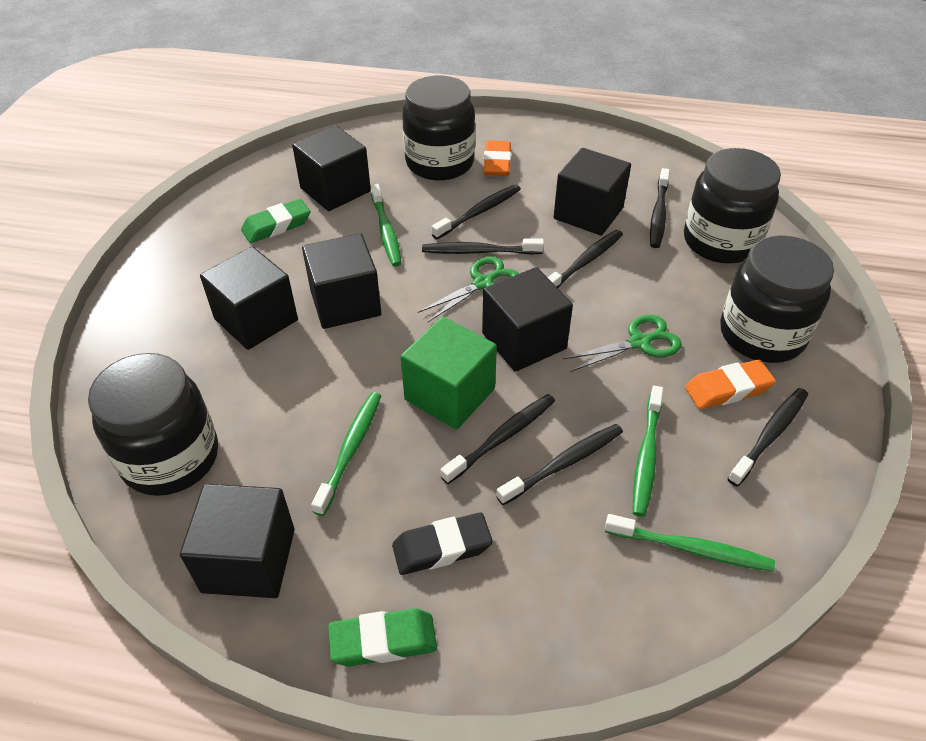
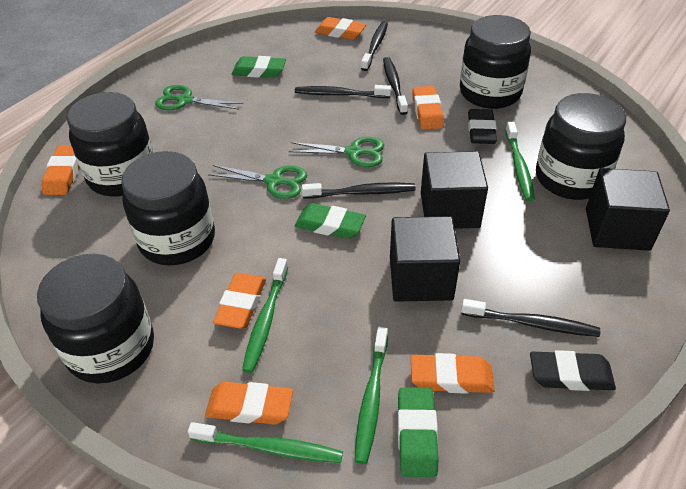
black cube: 6 -> 3
black eraser: 1 -> 2
black jar: 4 -> 5
black toothbrush: 7 -> 5
green cube: 1 -> 0
green eraser: 2 -> 3
green scissors: 2 -> 3
orange eraser: 2 -> 6

